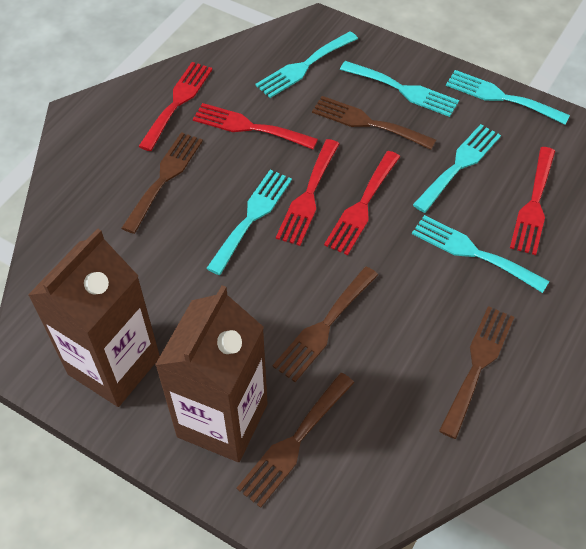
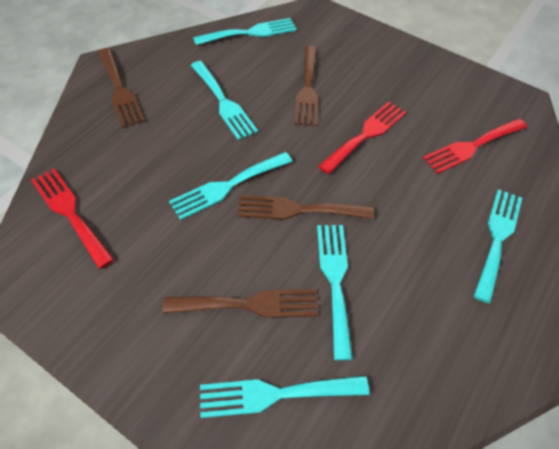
brown carton: 2 -> 0
brown fork: 5 -> 4
red fork: 5 -> 3

